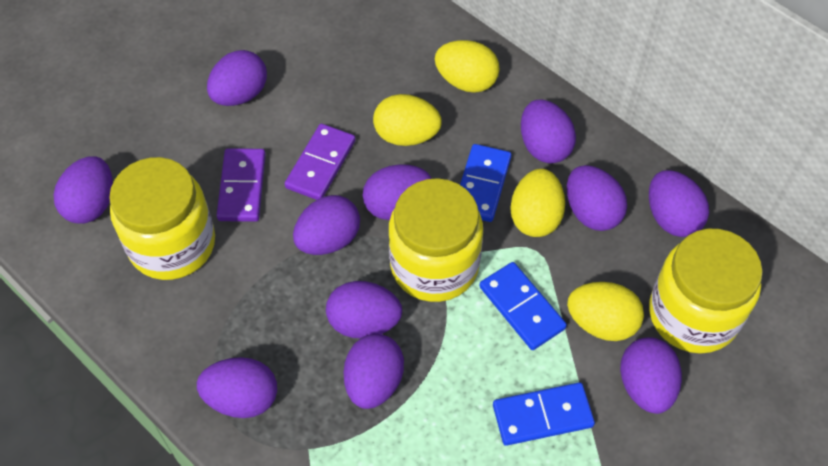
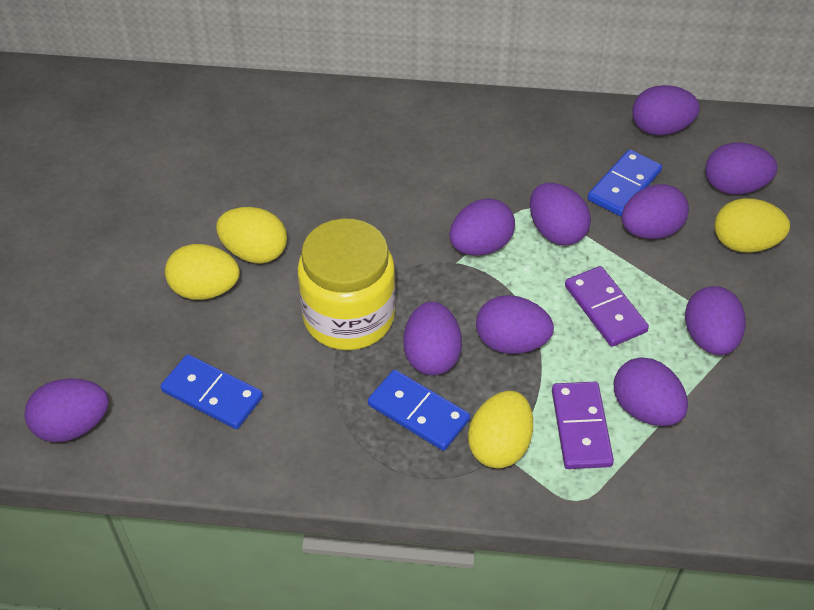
purple egg: 11 -> 10
yellow jar: 3 -> 1

